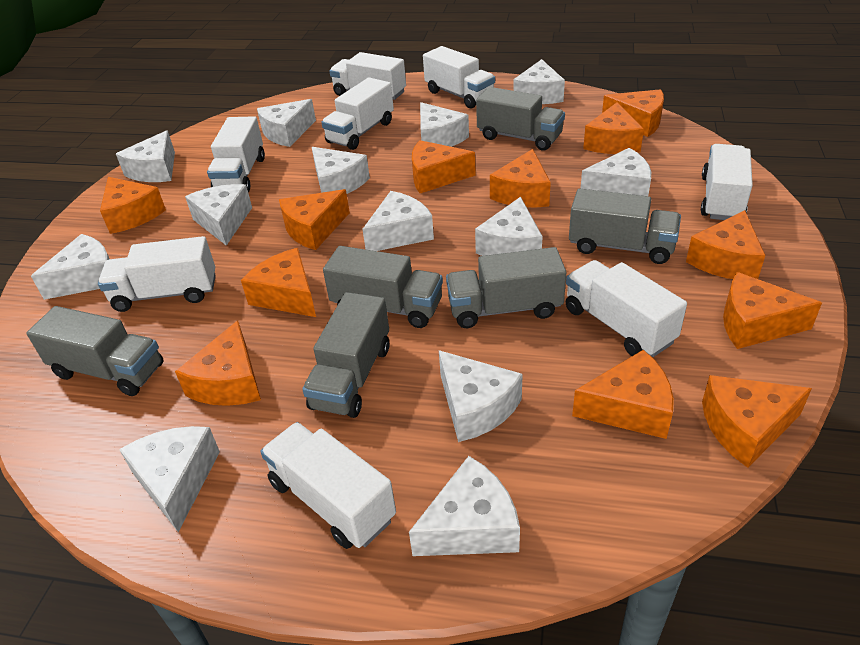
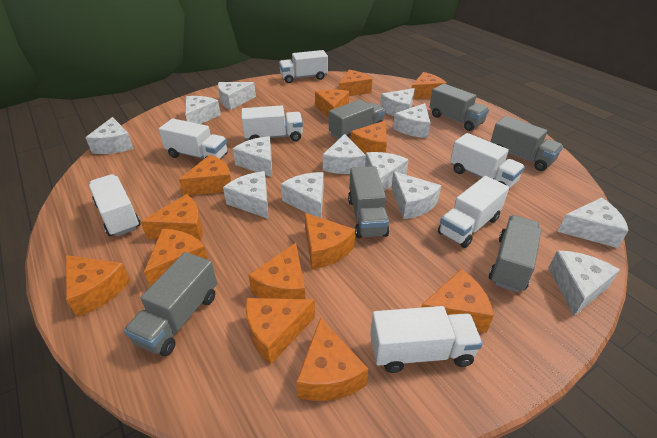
orange cheese: 12 -> 13
white truck: 8 -> 7

